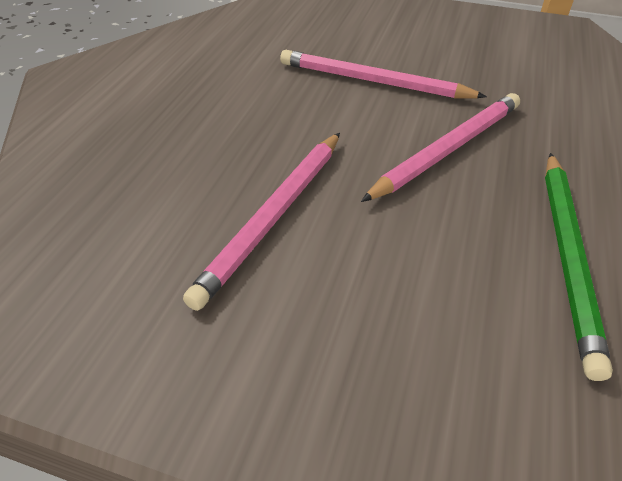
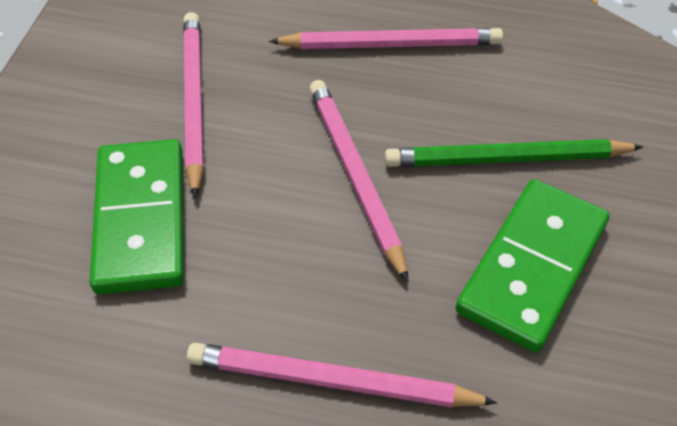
green domino: 0 -> 2
pink pencil: 3 -> 4

